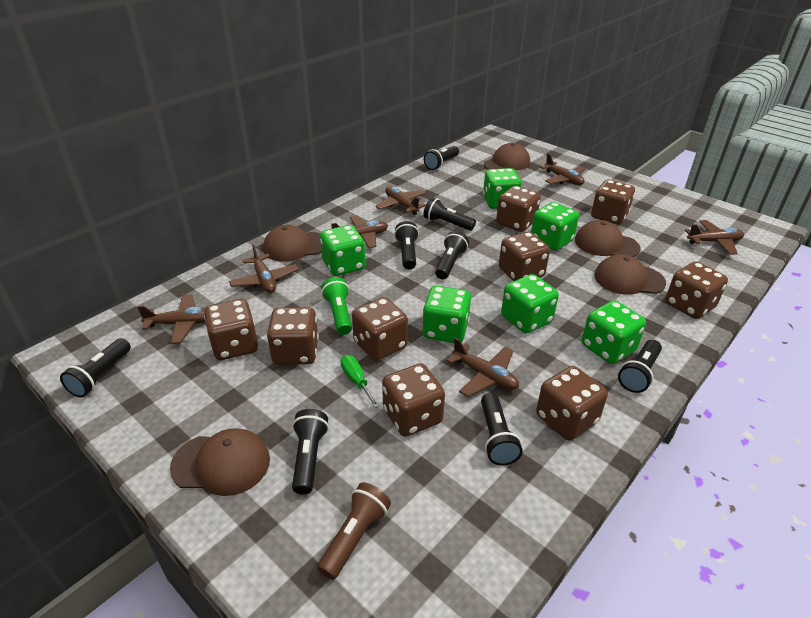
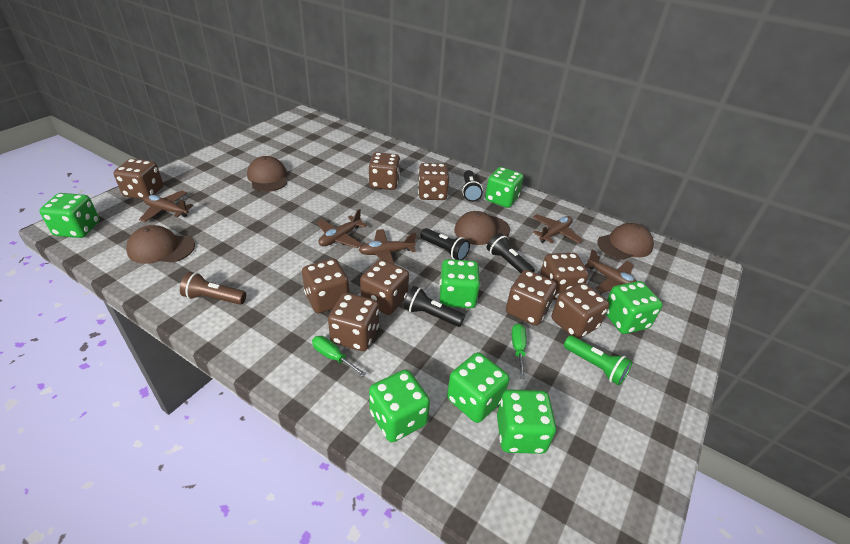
black flashlight: 8 -> 4
brown cap: 5 -> 4
brown plane: 7 -> 5
green dice: 6 -> 7
green screwdriver: 1 -> 2

